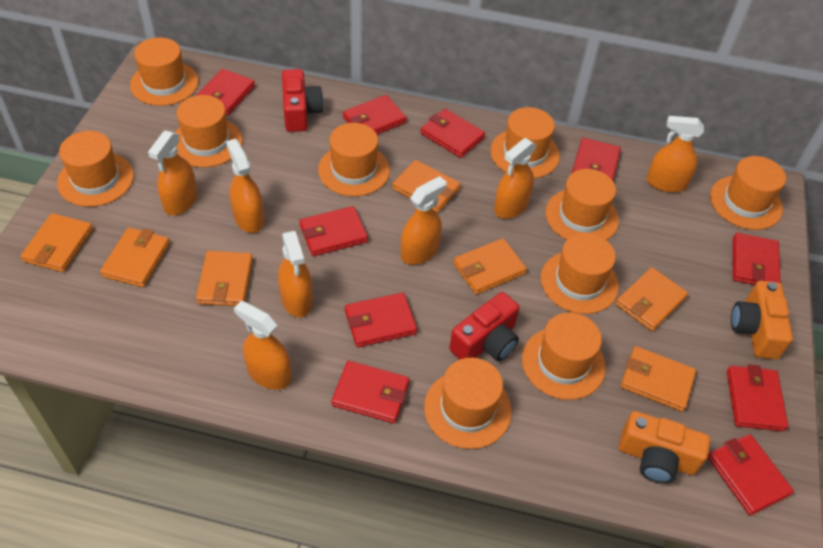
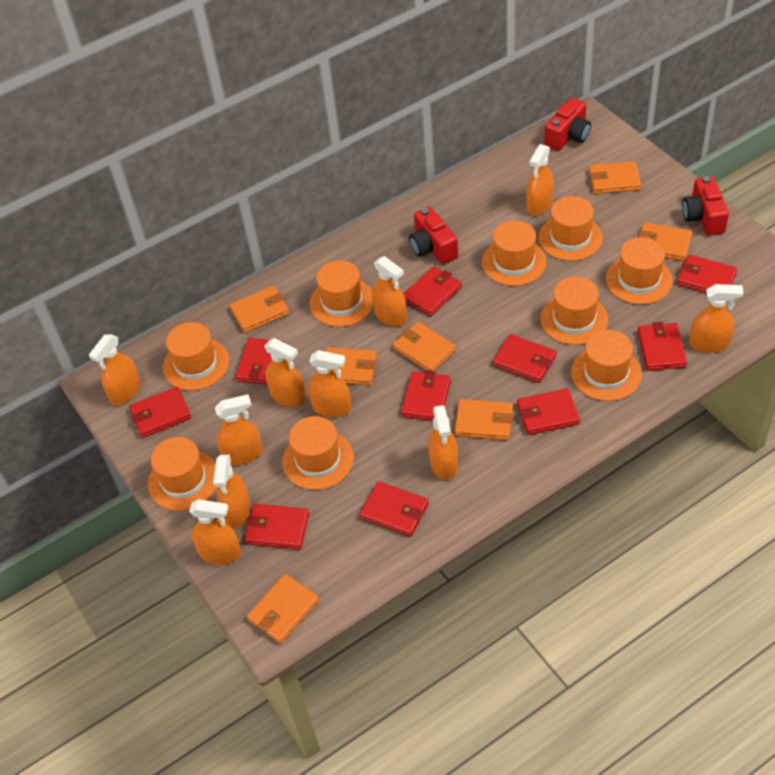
orange camera: 2 -> 0
orange hat: 10 -> 9
orange spray bottle: 7 -> 10
red camera: 2 -> 3

